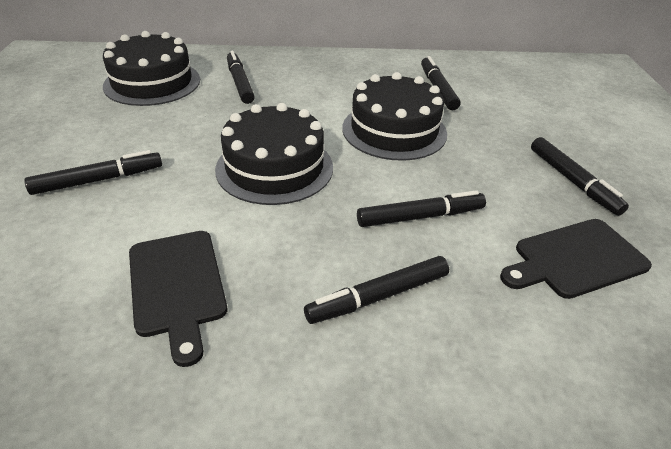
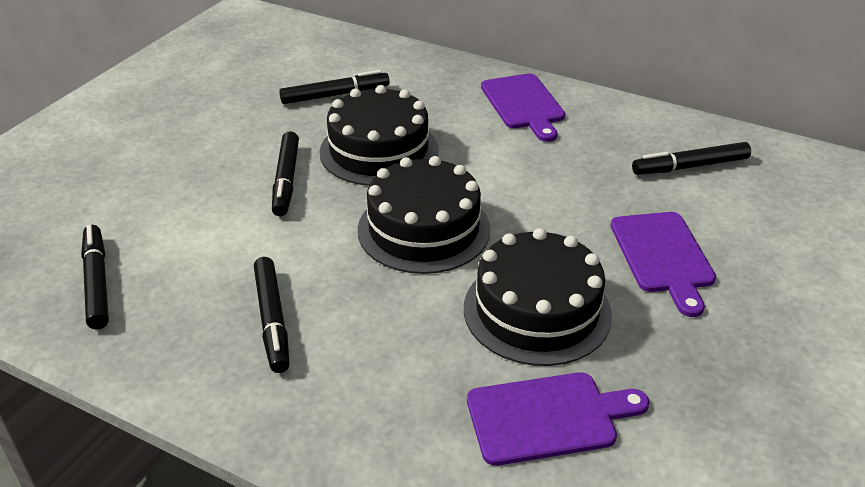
black cutting board: 2 -> 0
black marker: 6 -> 5
purple cutting board: 0 -> 3

